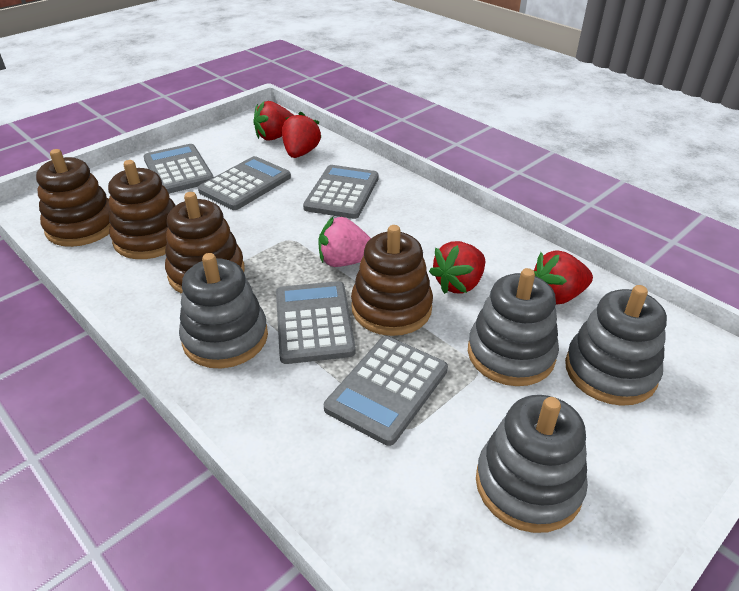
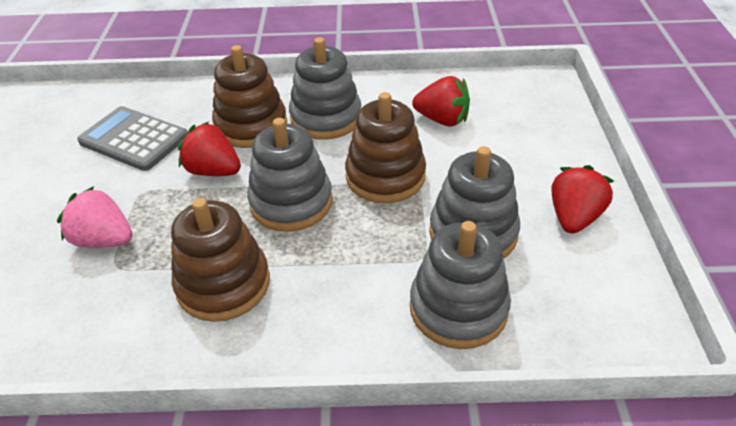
brown stacking toy: 4 -> 3
grey calculator: 5 -> 1
red strawberry: 4 -> 3

